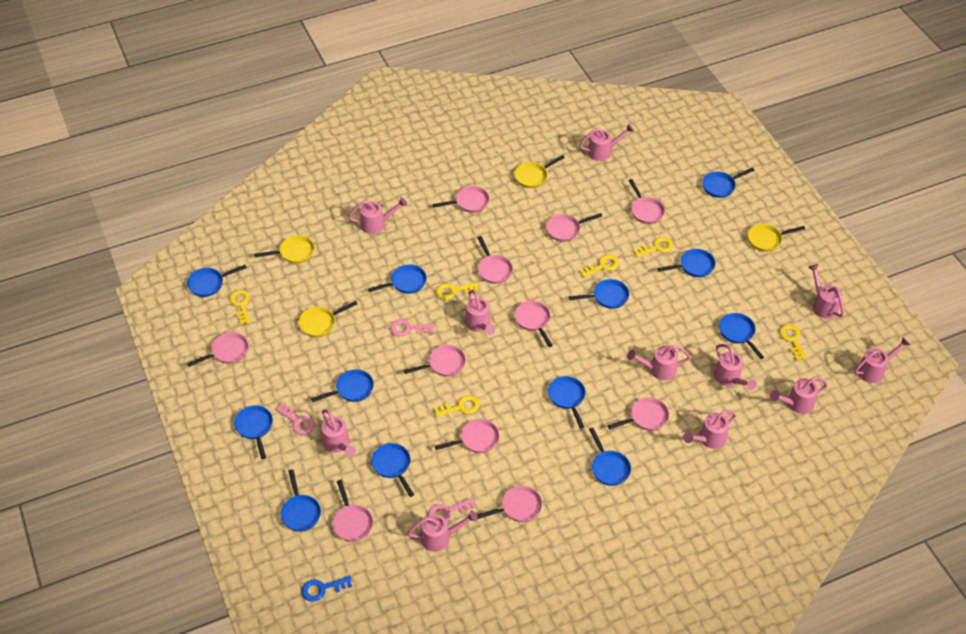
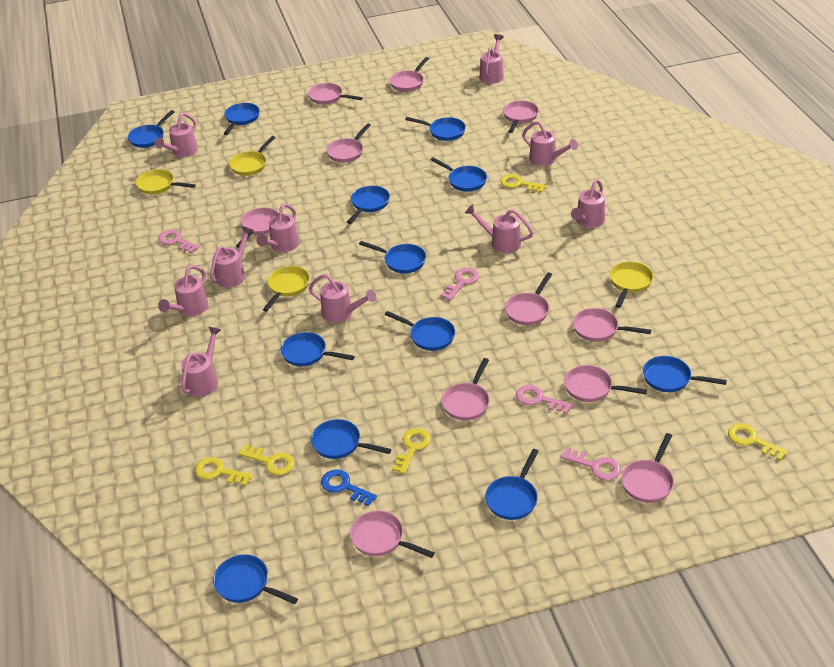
pink key: 3 -> 4
pink watering can: 11 -> 10
yellow key: 6 -> 5

